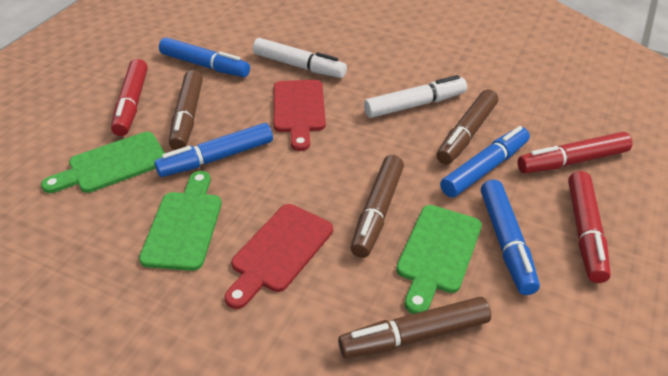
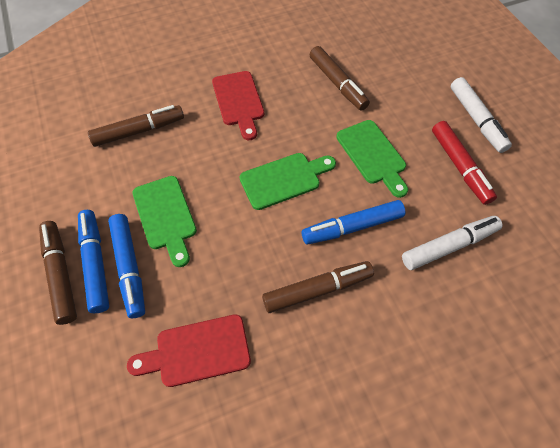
blue marker: 4 -> 3
red marker: 3 -> 1

